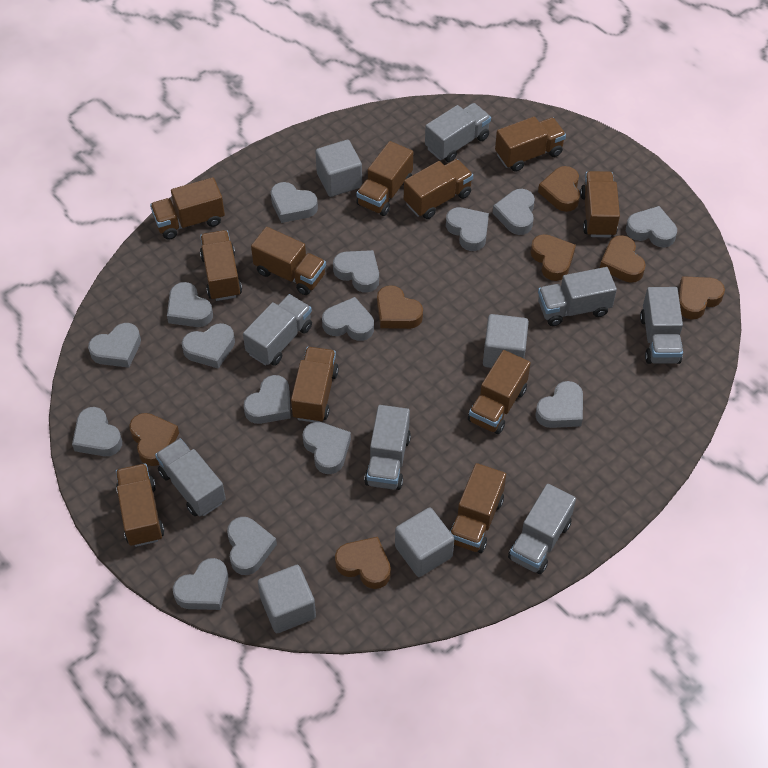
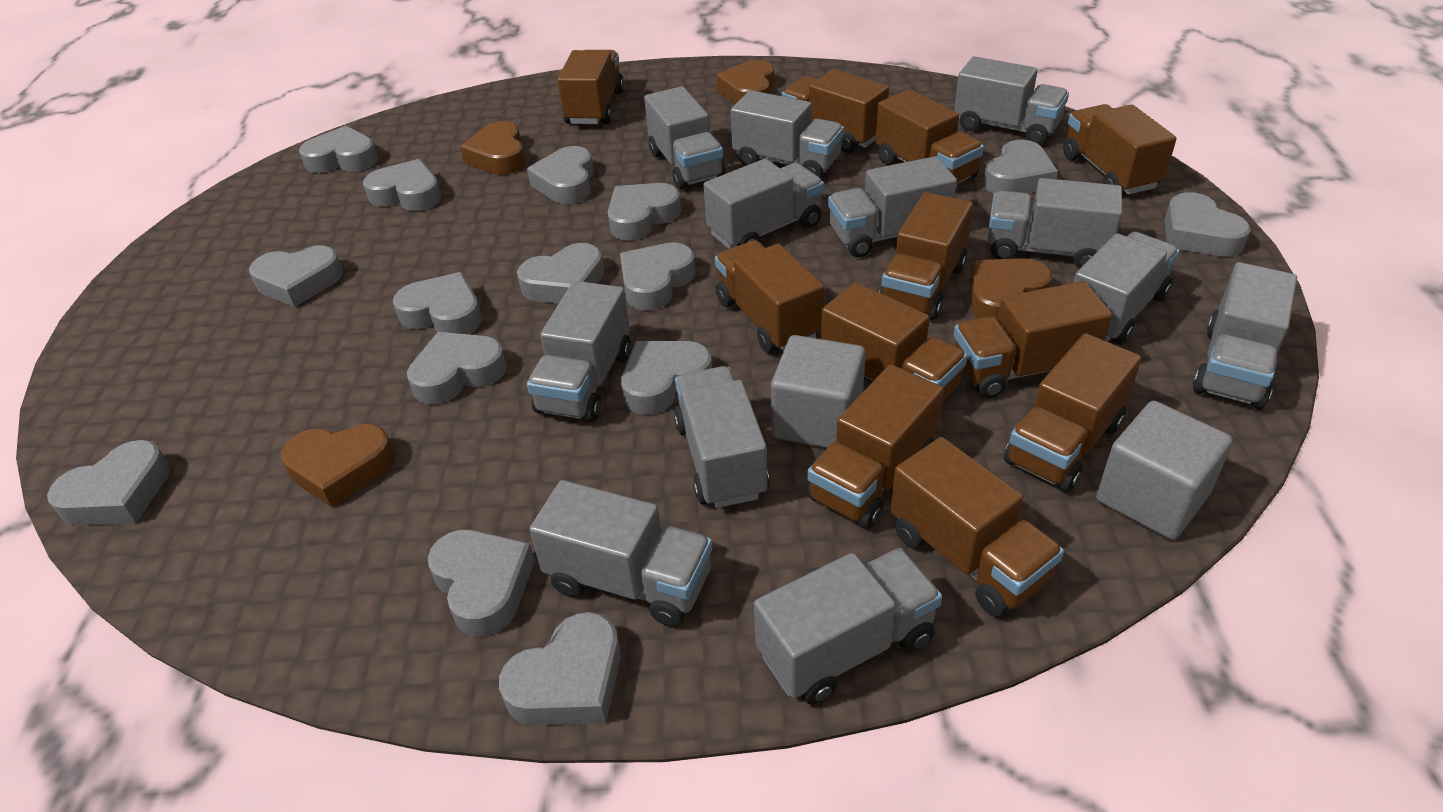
brown heart: 7 -> 4
grey cube: 4 -> 2
grey truck: 7 -> 12

